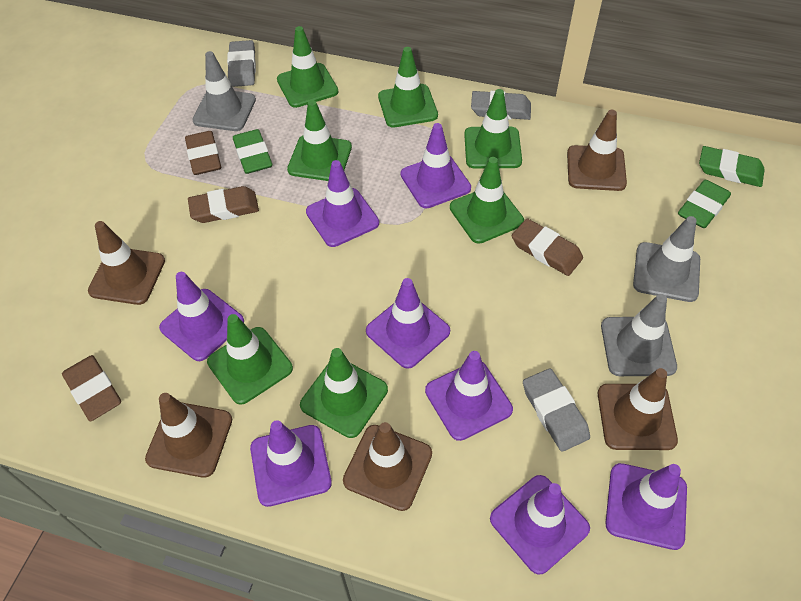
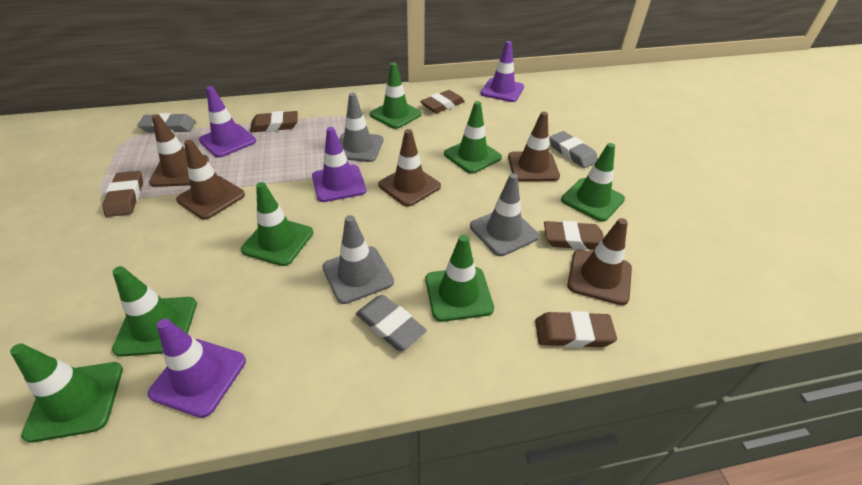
brown eraser: 4 -> 5
green eraser: 3 -> 0
purple traffic cone: 8 -> 4

